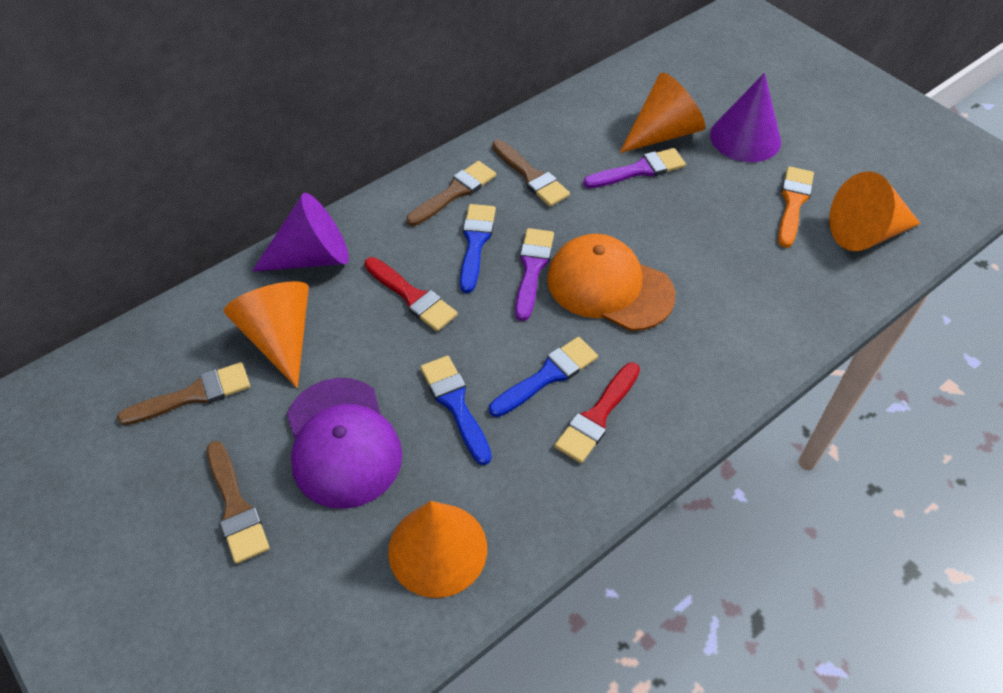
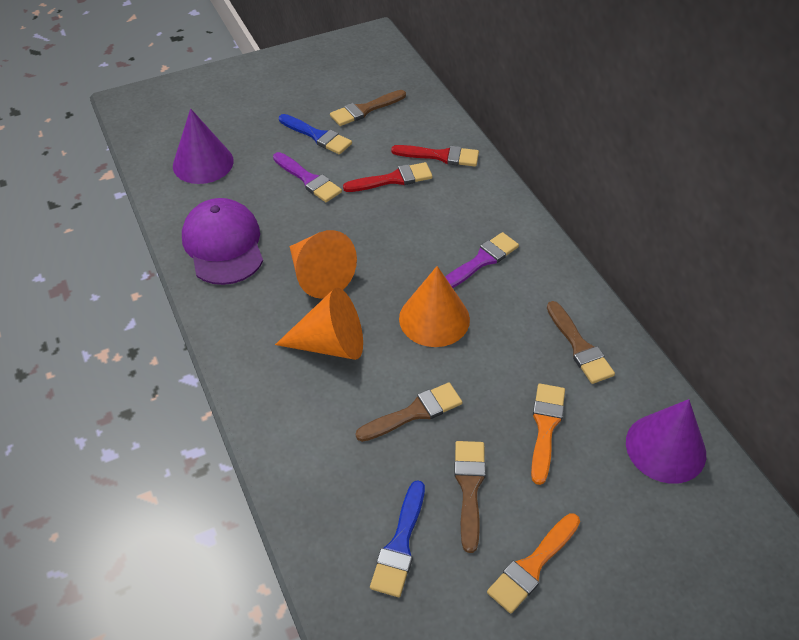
blue brush: 3 -> 2
orange brush: 1 -> 2
orange cap: 1 -> 0
orange cone: 4 -> 3

